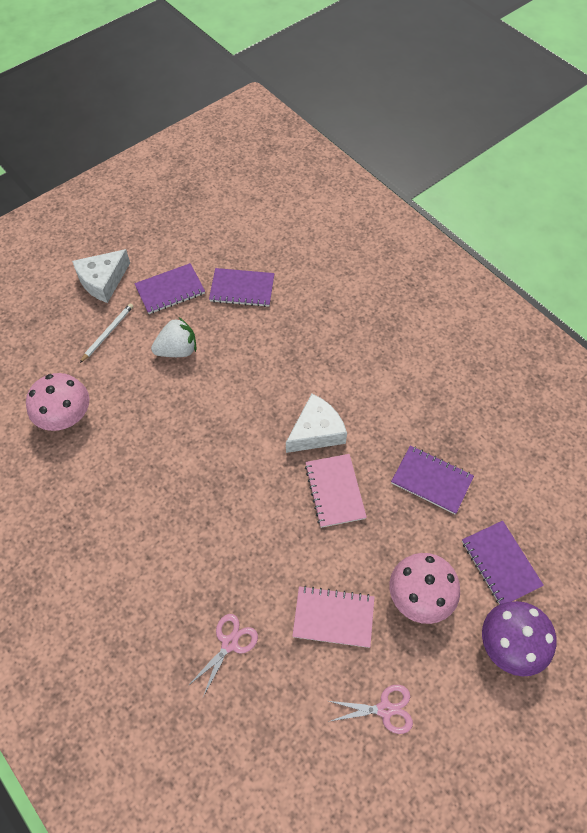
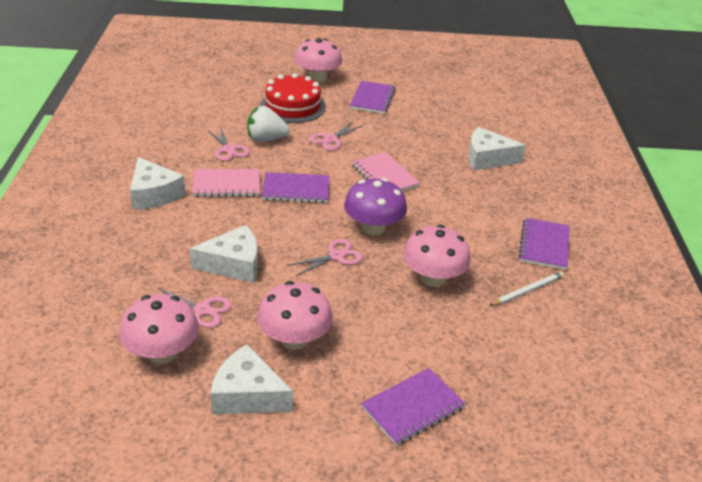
pink mushroom: 2 -> 4
pink scissors: 2 -> 4
red cake: 0 -> 1
white cheese: 2 -> 4

